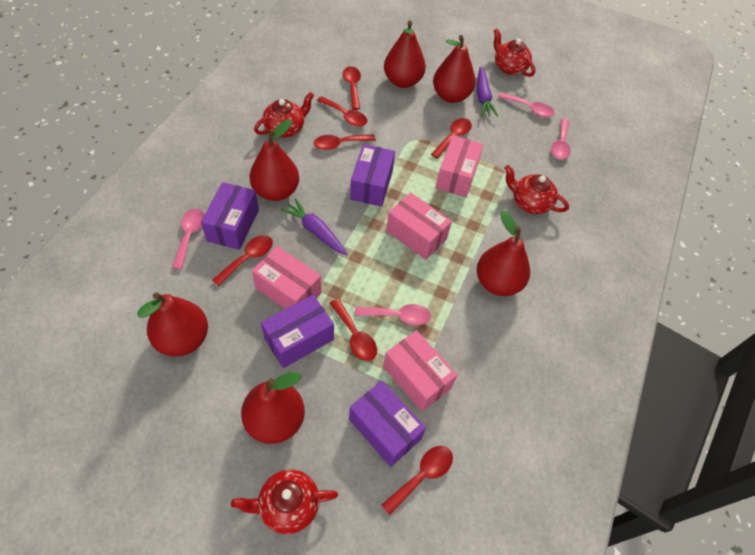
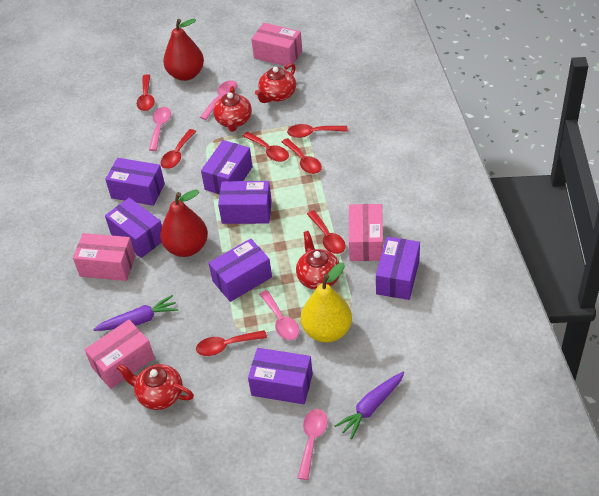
purple box: 4 -> 7
red pear: 6 -> 2
yellow pear: 0 -> 1

